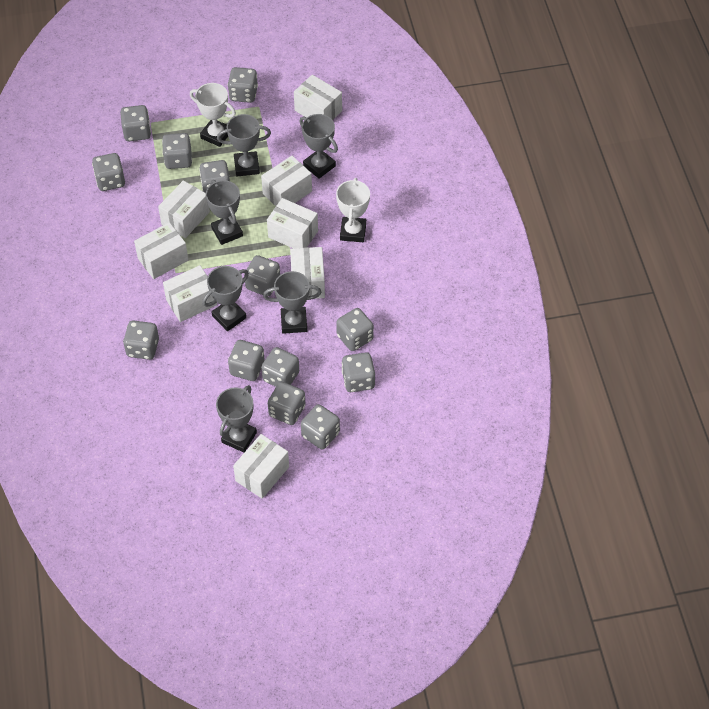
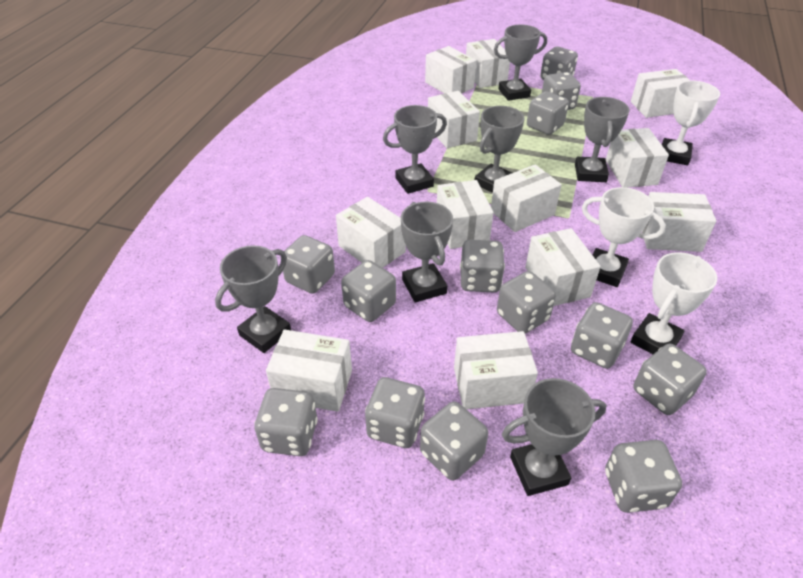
grey trophy: 6 -> 7
white box: 8 -> 12
white trophy: 2 -> 3

